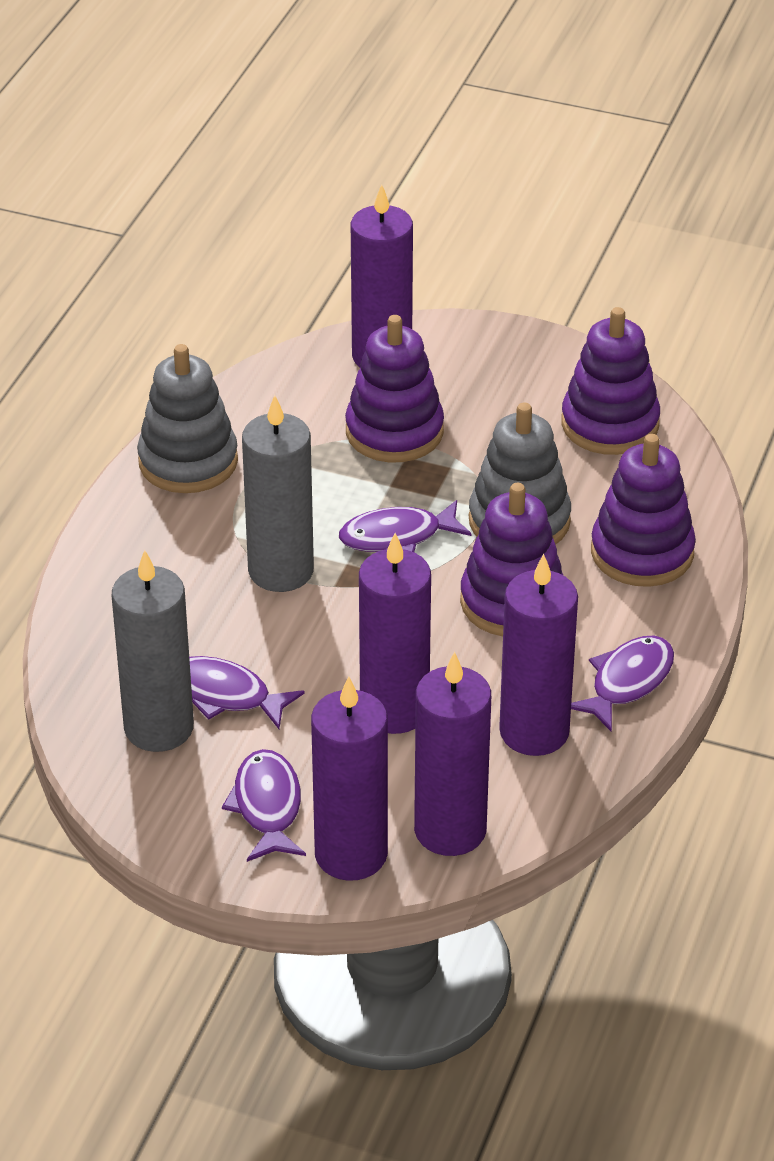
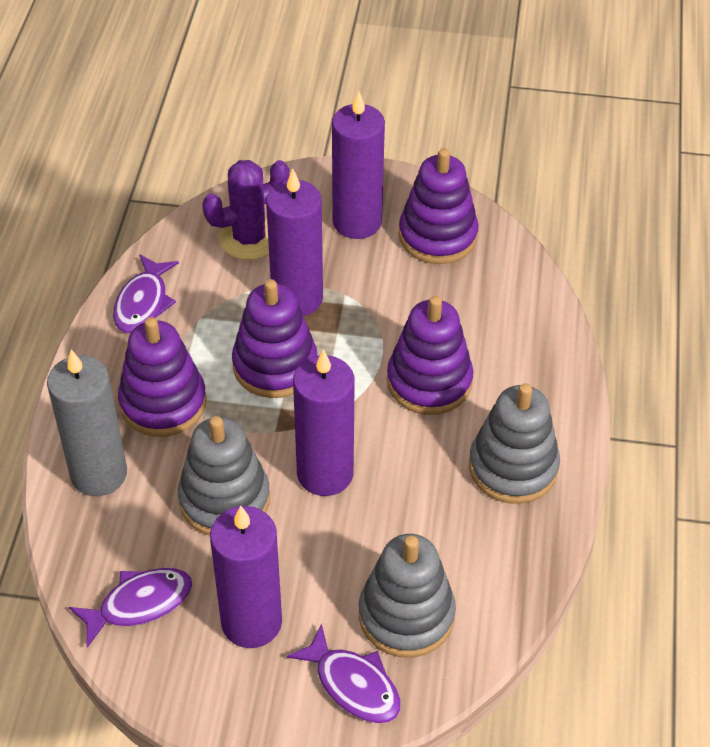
grey candle: 2 -> 1
grey stacking toy: 2 -> 3
purple cactus: 0 -> 1
purple candle: 5 -> 4
purple fish: 4 -> 3

